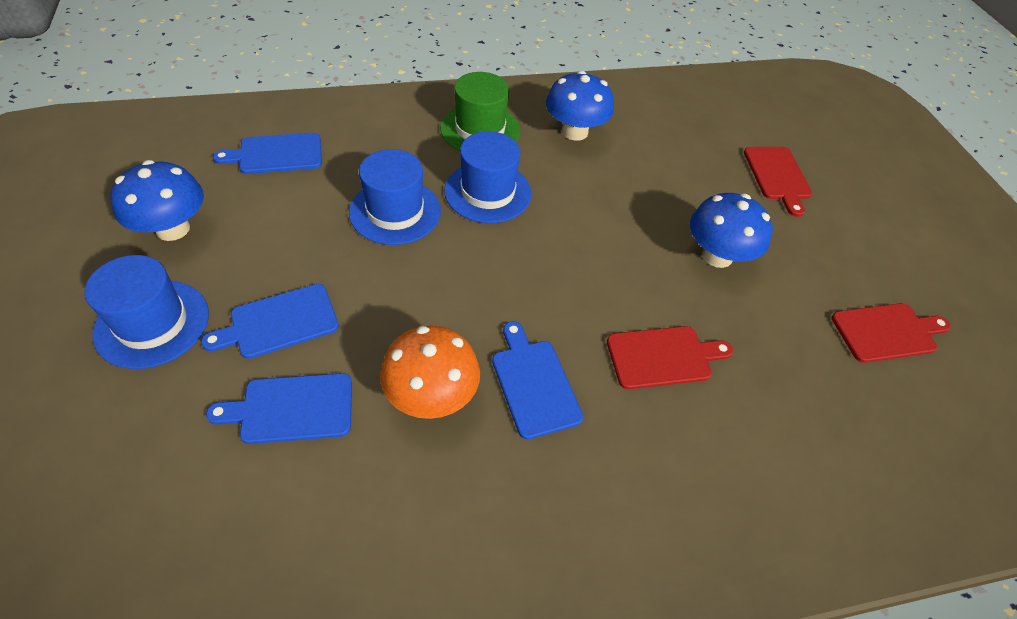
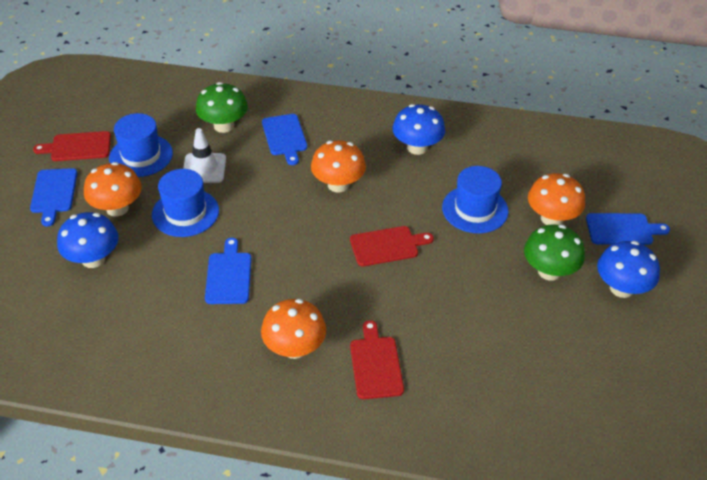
green hat: 1 -> 0
green mushroom: 0 -> 2
orange mushroom: 1 -> 4
white traffic cone: 0 -> 1

